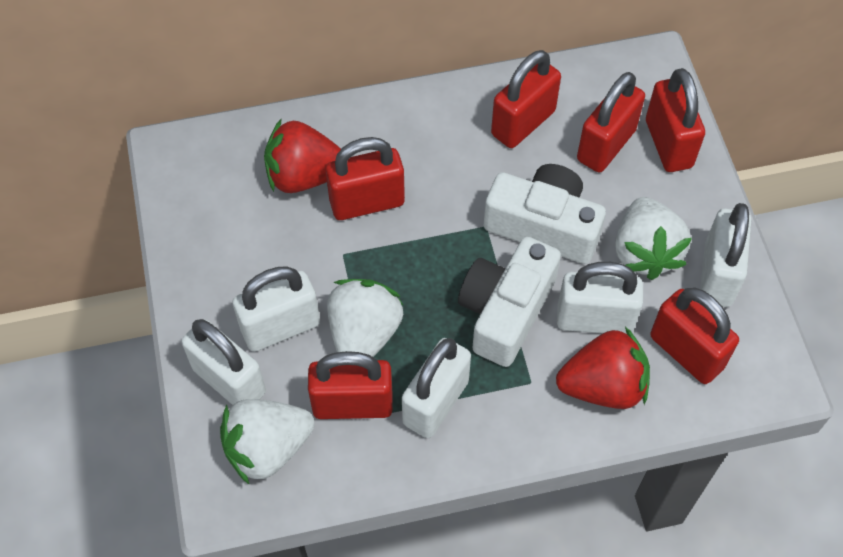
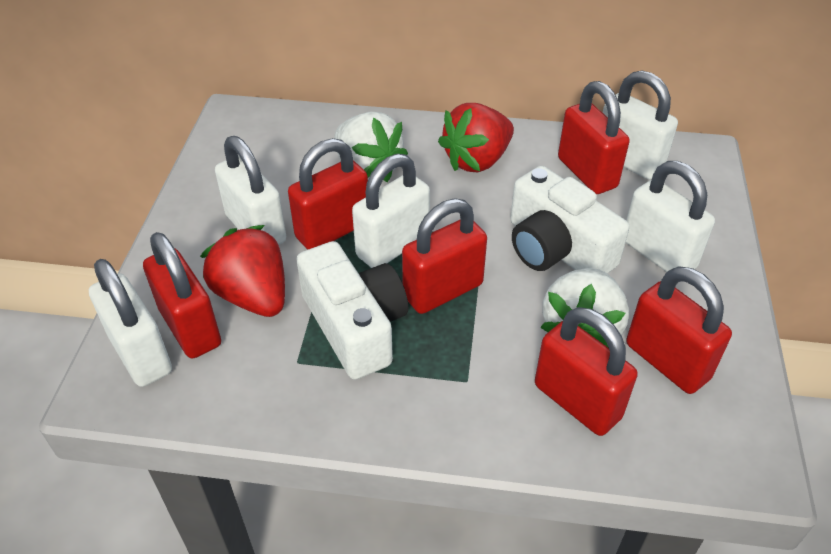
white strawberry: 3 -> 2

